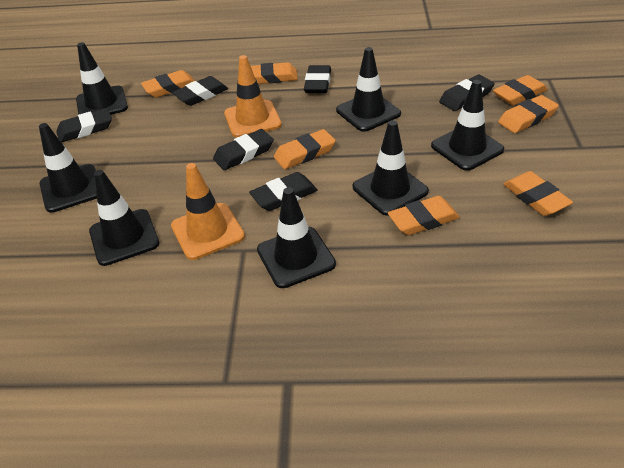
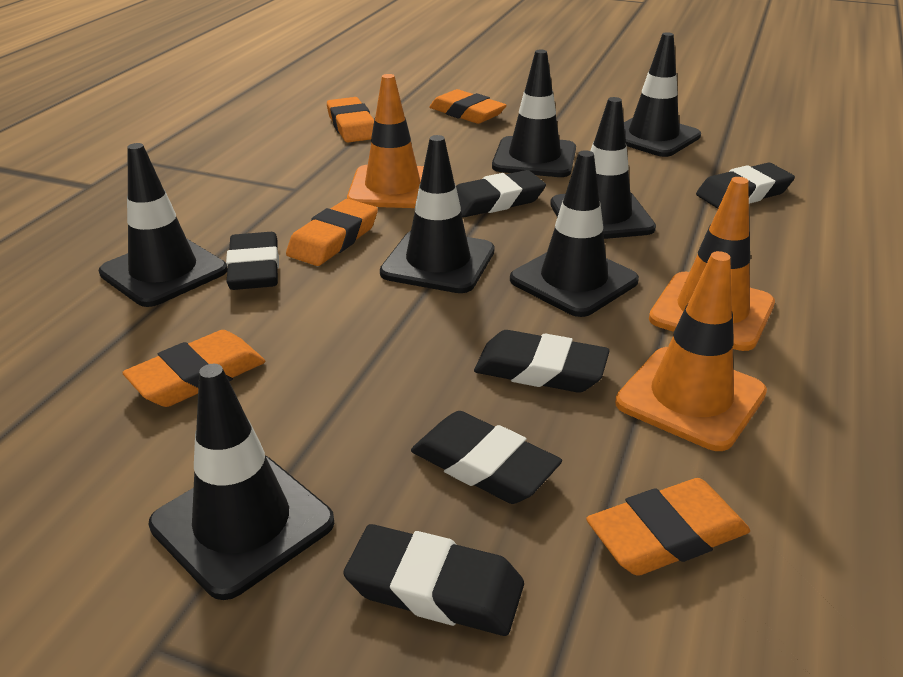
orange eraser: 7 -> 5
orange traffic cone: 2 -> 3

